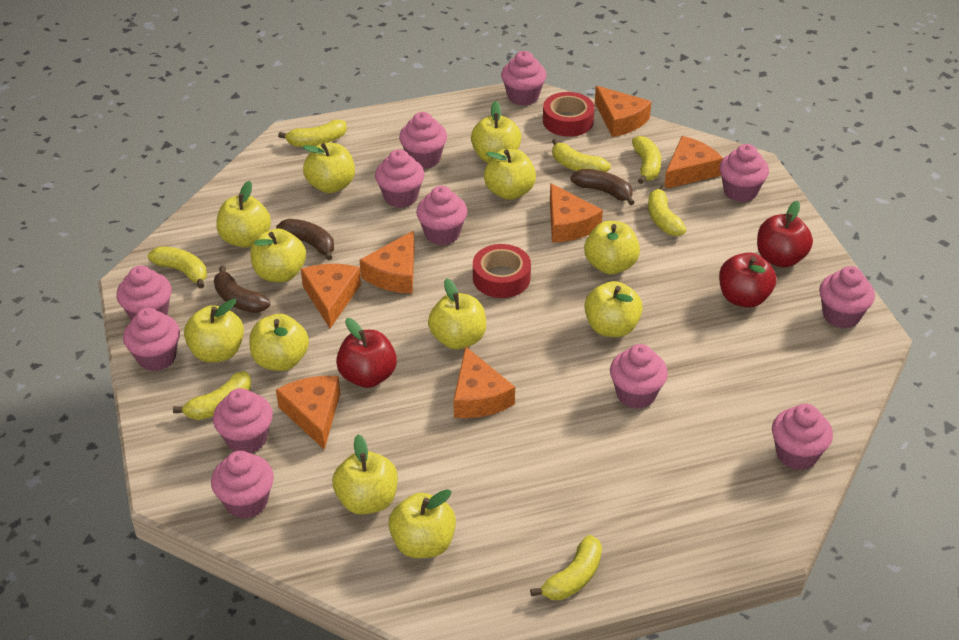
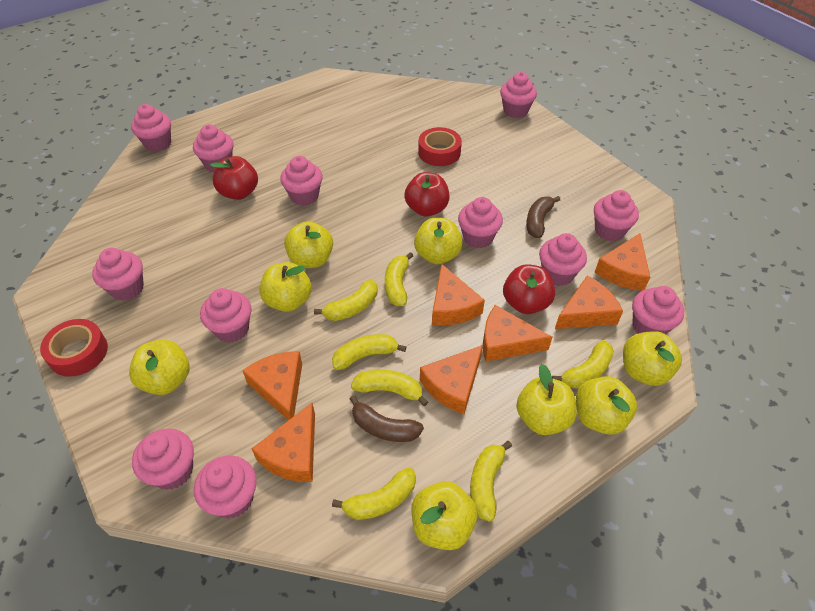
brown banana: 3 -> 2
yellow apple: 12 -> 8

